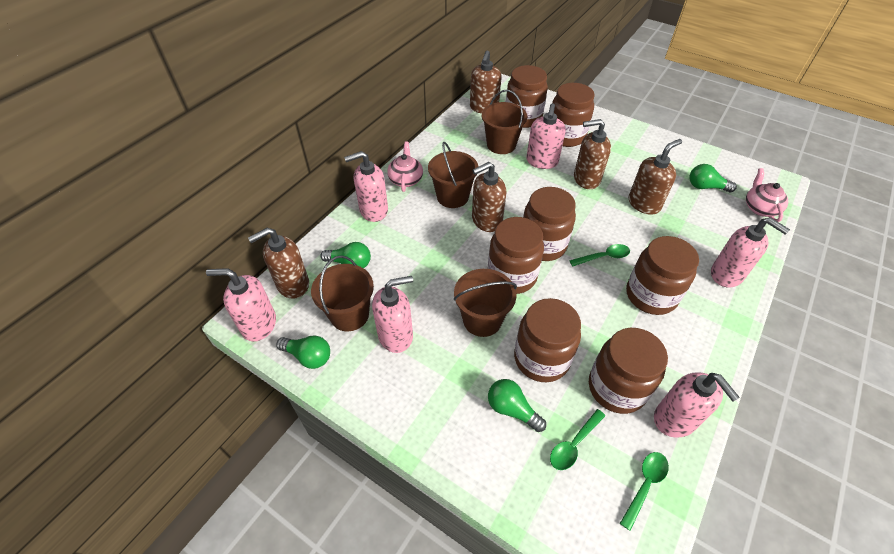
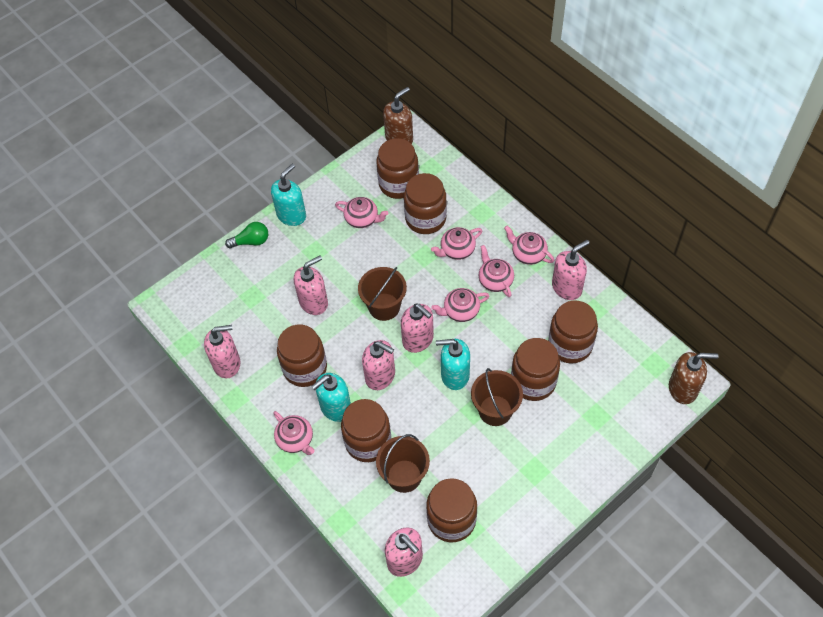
brown bucket: 4 -> 3
brown soap dispenser: 5 -> 2
green light bulb: 4 -> 1
green spoon: 3 -> 0
pink teapot: 2 -> 6
turquoise soap dispenser: 0 -> 3

